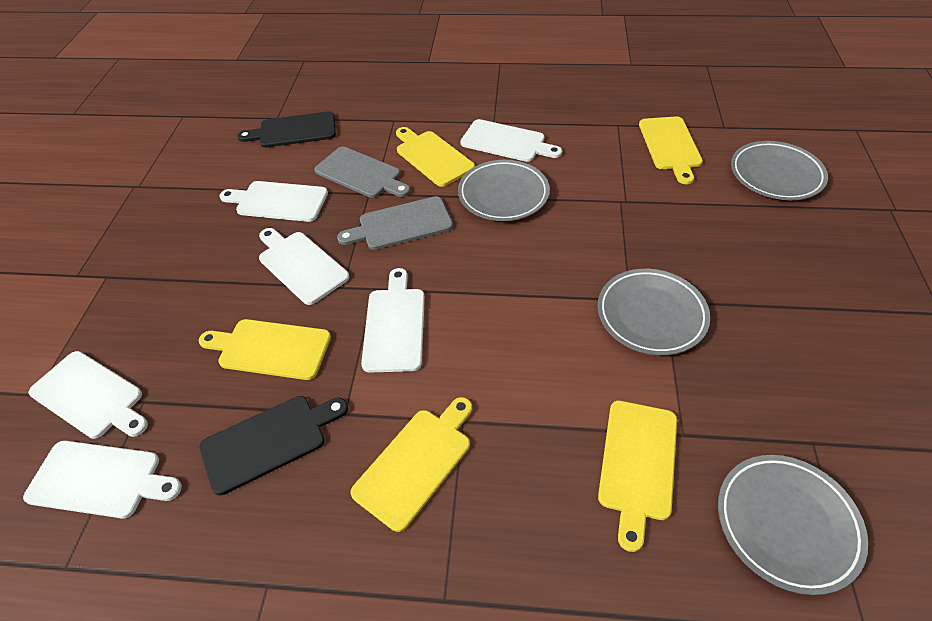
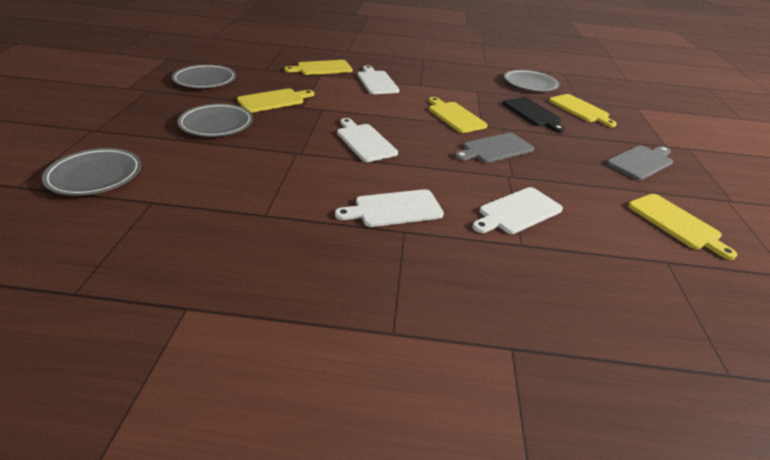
black cutting board: 2 -> 1
white cutting board: 6 -> 4

